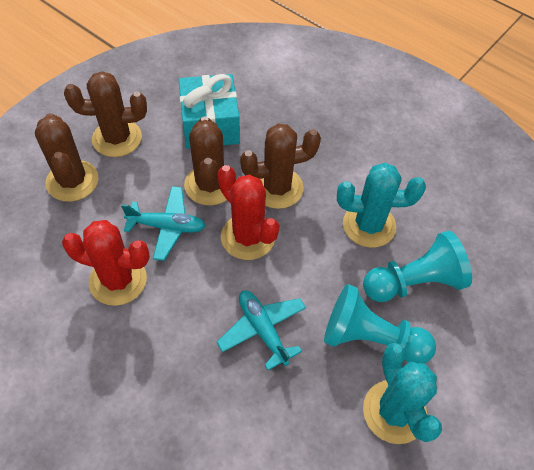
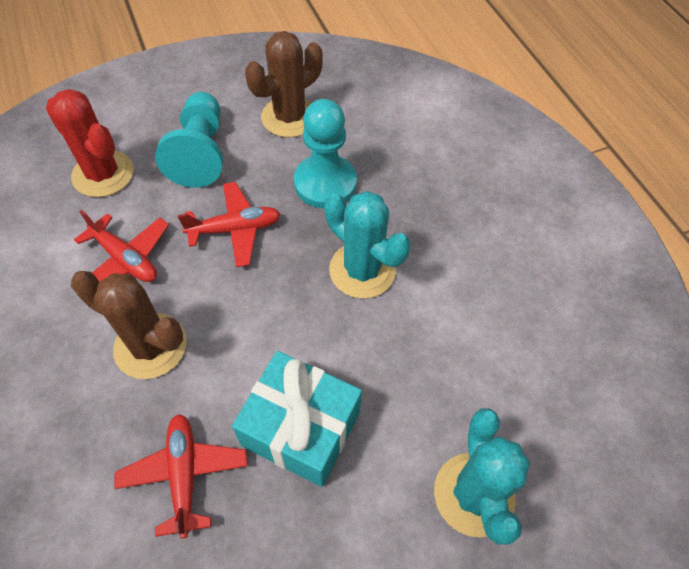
brown cactus: 4 -> 2
red cactus: 2 -> 1
red plane: 0 -> 3
turquoise plane: 2 -> 0

